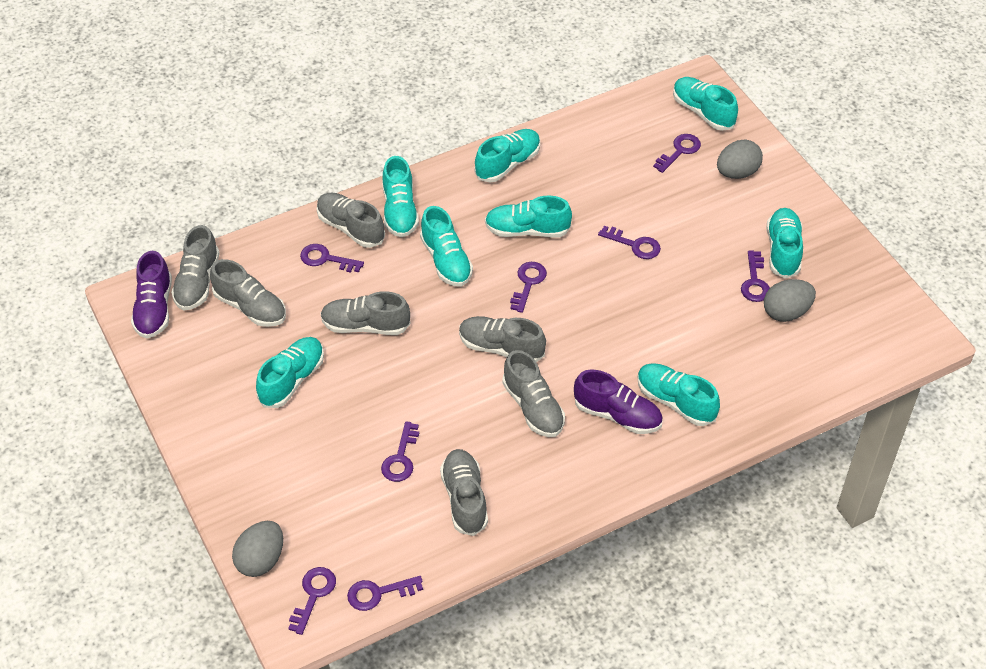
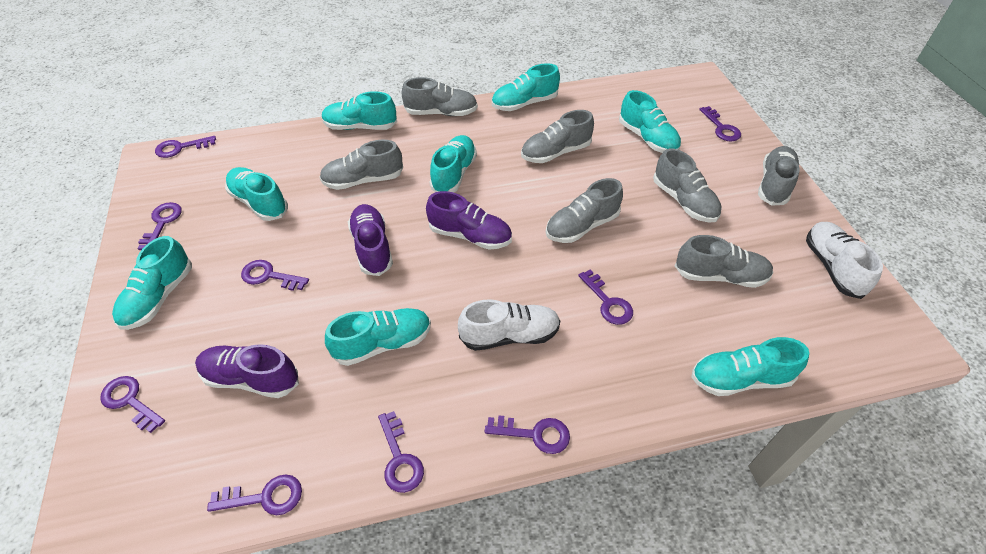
grey egg: 3 -> 0
purple key: 8 -> 9
purple shoe: 2 -> 3
white shoe: 0 -> 2

